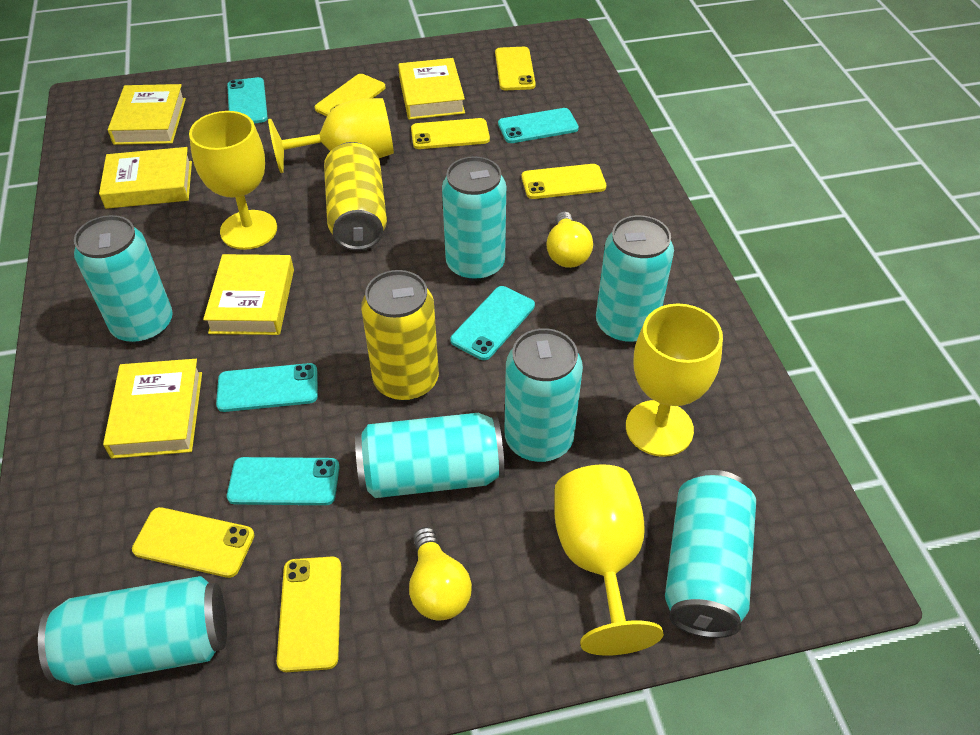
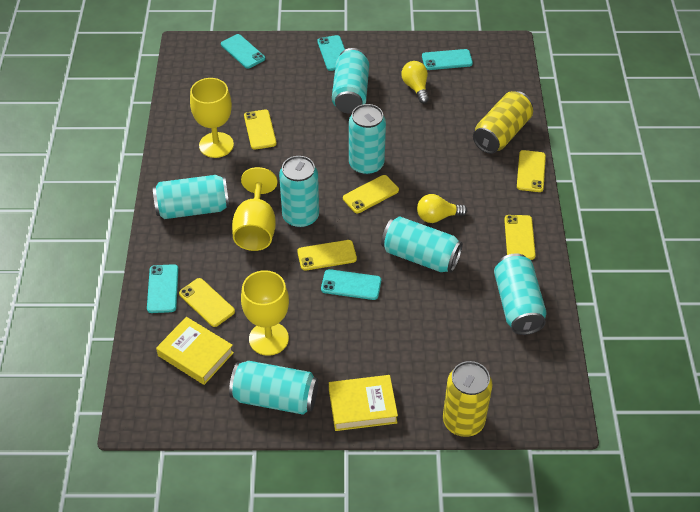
yellow book: 5 -> 2
yellow goblet: 4 -> 3

